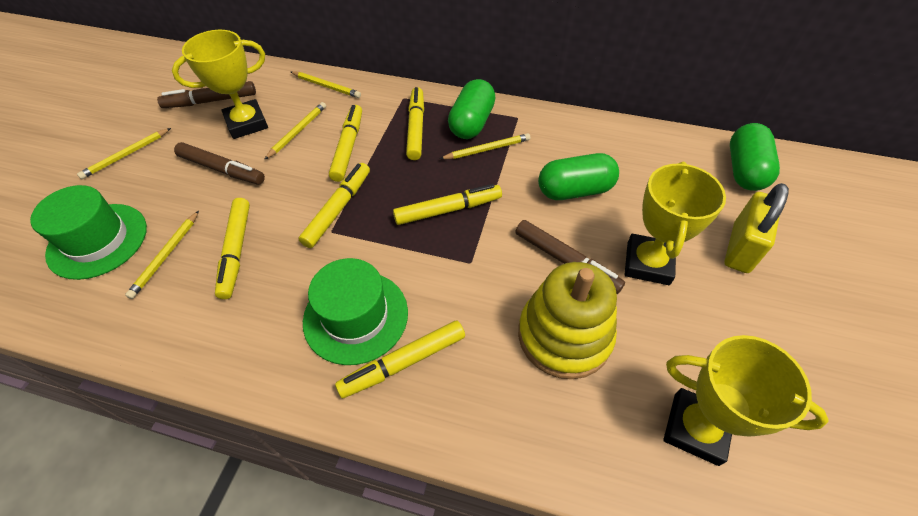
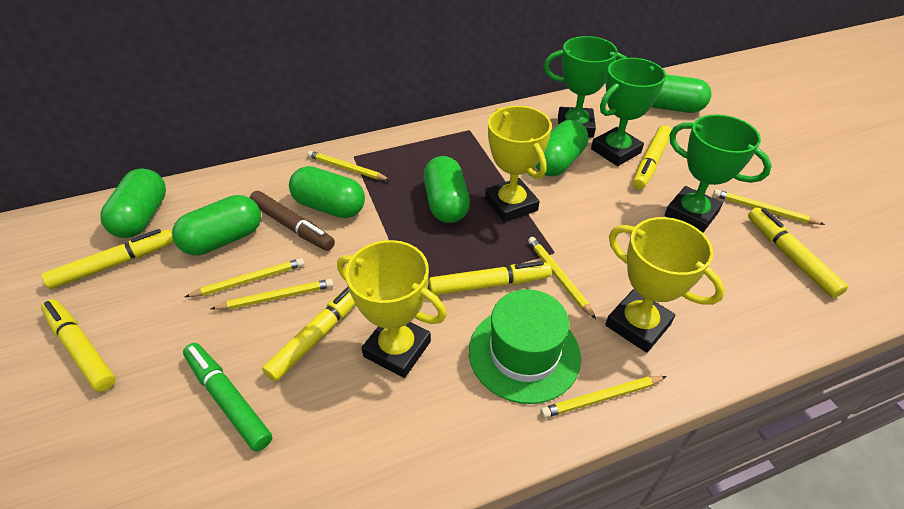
brown marker: 3 -> 1
green capsule: 3 -> 6
green hat: 2 -> 1
green marker: 0 -> 1
green trophy: 0 -> 3
yellow padlock: 1 -> 0
yellow pencil: 5 -> 6
yellow stacking toy: 1 -> 0

